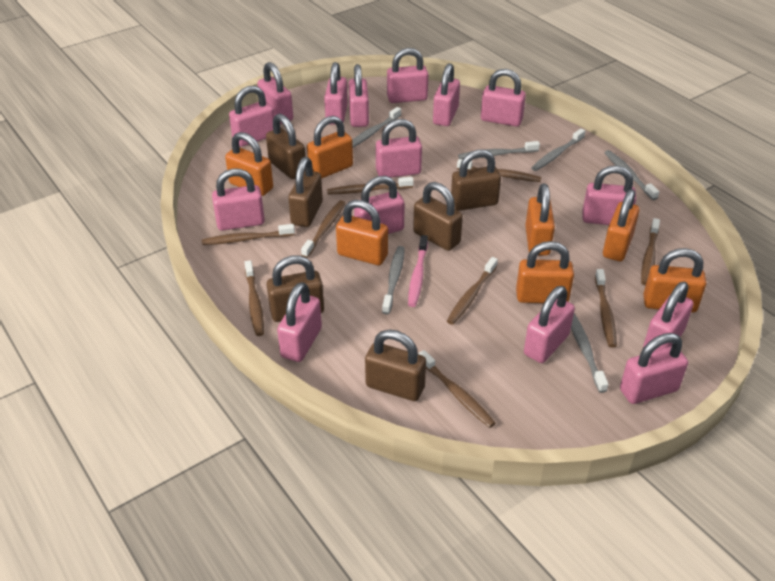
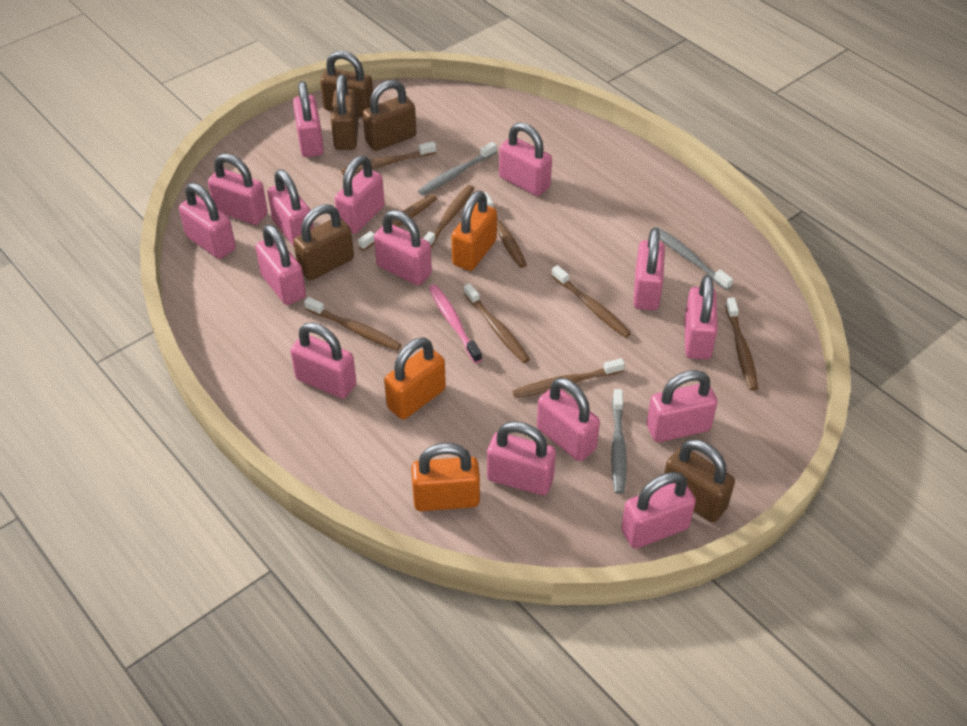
brown padlock: 6 -> 5
grey toothbrush: 6 -> 3
orange padlock: 7 -> 3

